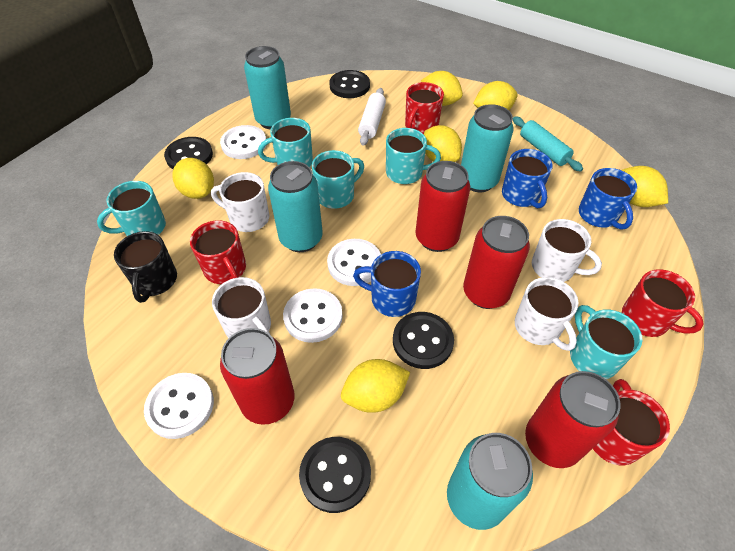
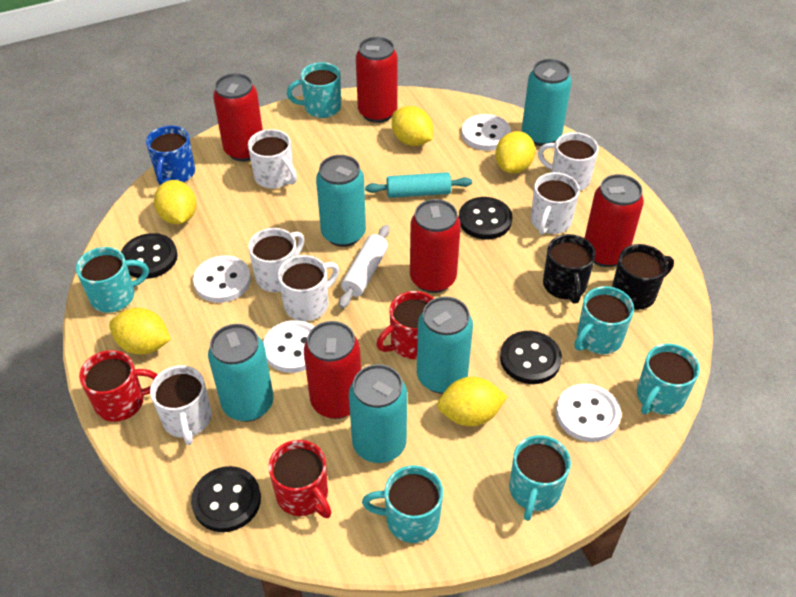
black mug: 1 -> 2
blue mug: 3 -> 1
red can: 4 -> 5
red mug: 4 -> 3
turquoise can: 4 -> 5
turquoise mug: 5 -> 6
white mug: 4 -> 6
yellow lemon: 6 -> 5

